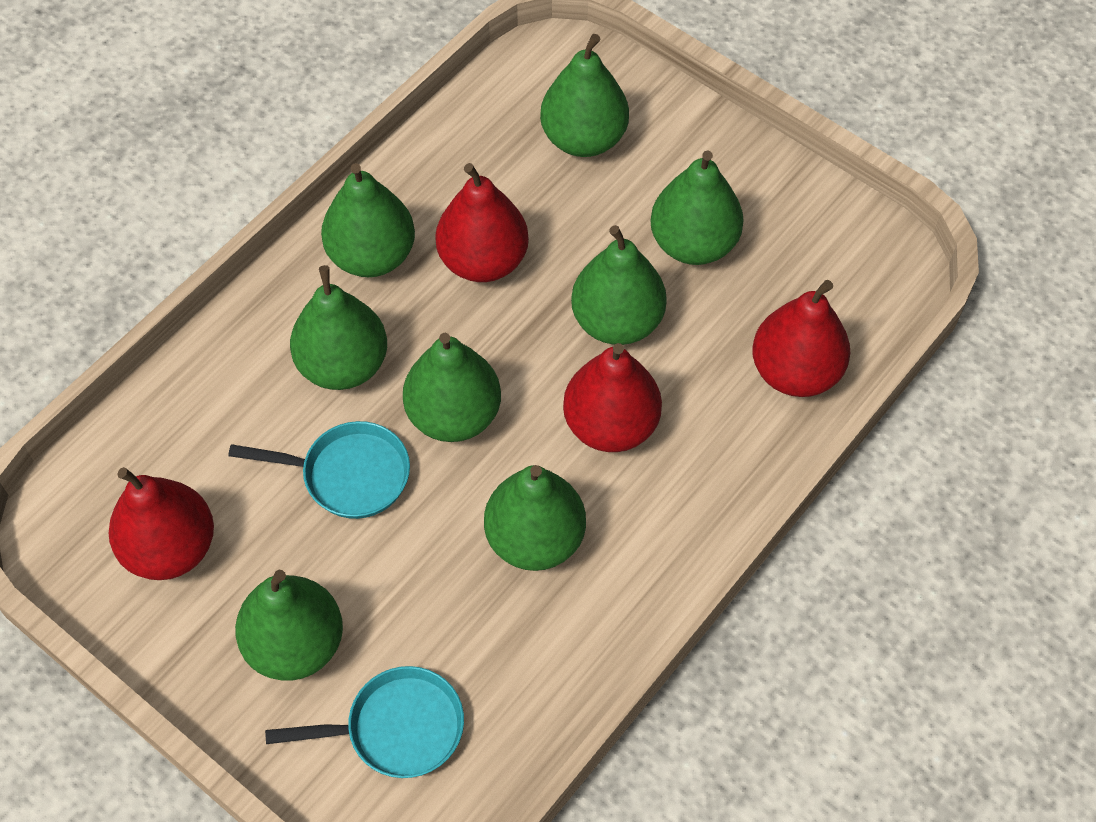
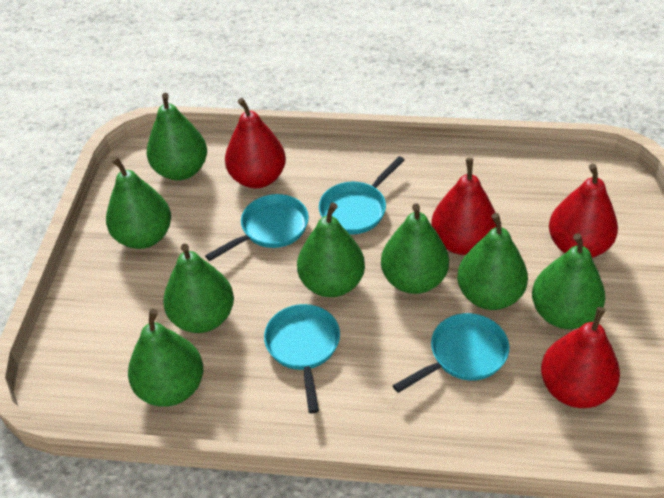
turquoise pan: 2 -> 4

